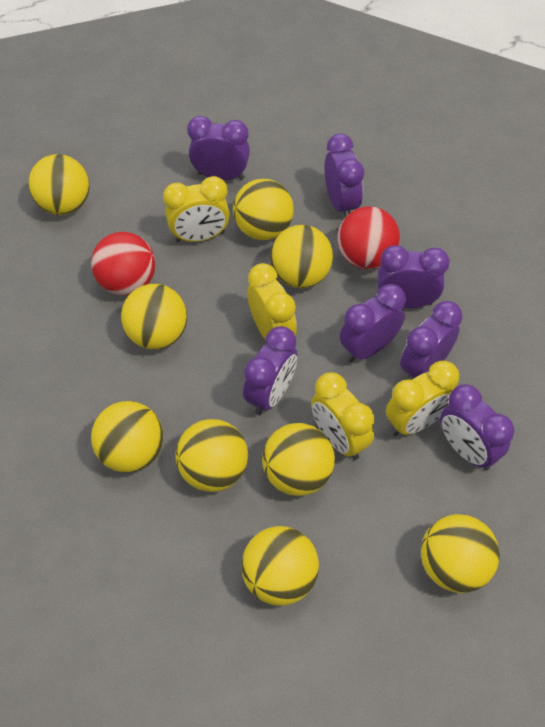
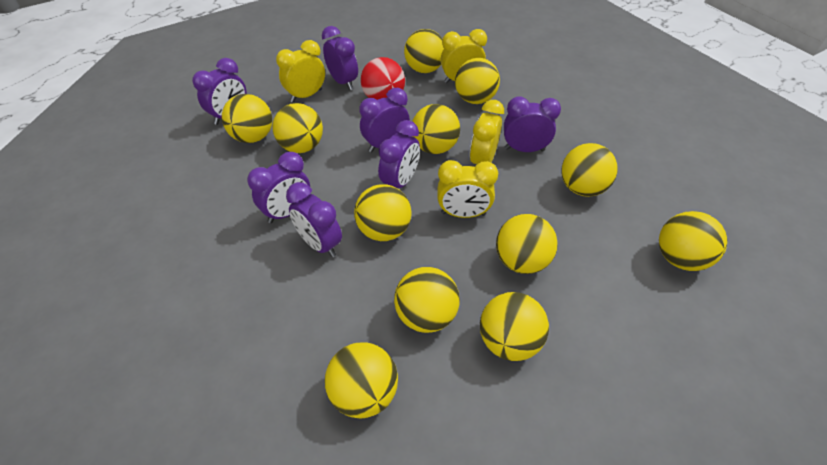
red ball: 2 -> 1
yellow ball: 9 -> 12

